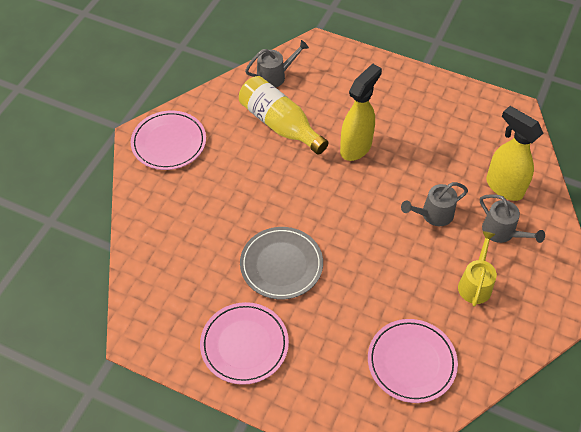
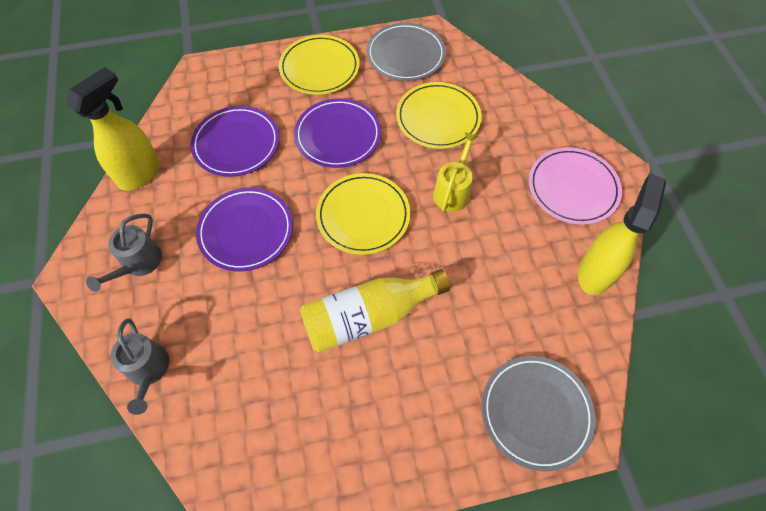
grey plate: 1 -> 2
grey watering can: 3 -> 2
pink plate: 3 -> 1
purple plate: 0 -> 3
yellow plate: 0 -> 3

